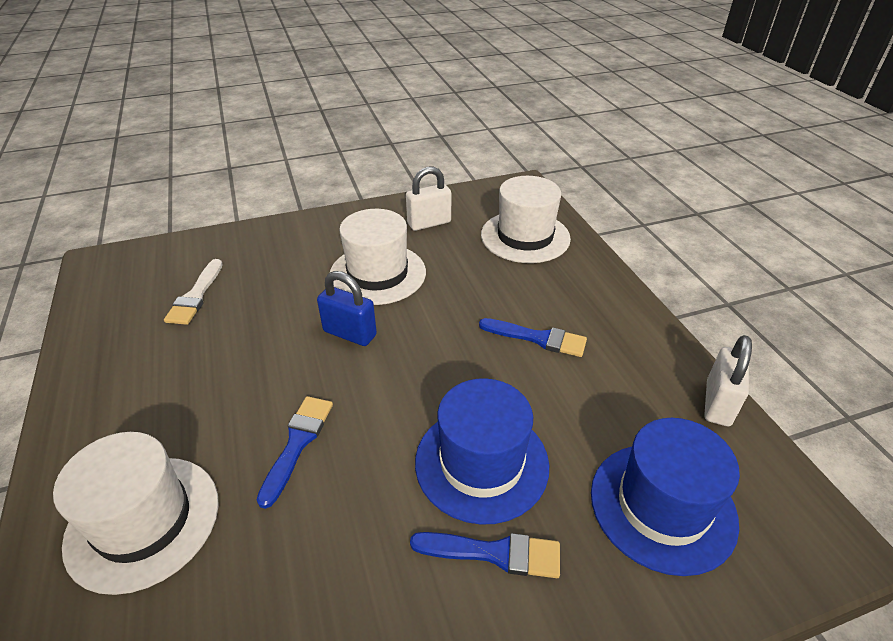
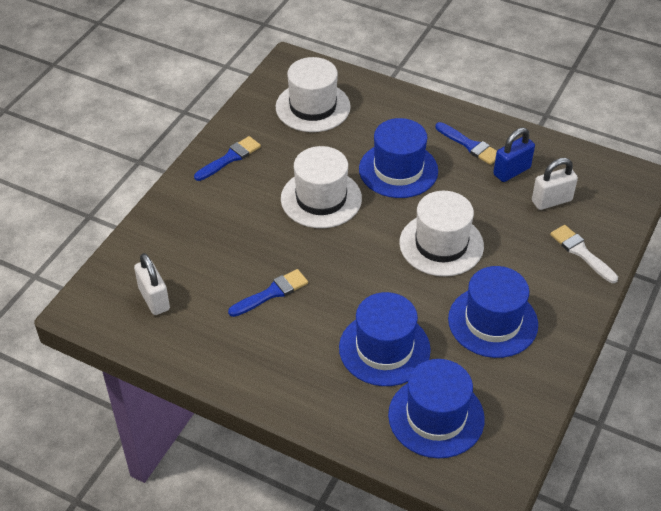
blue hat: 2 -> 4

